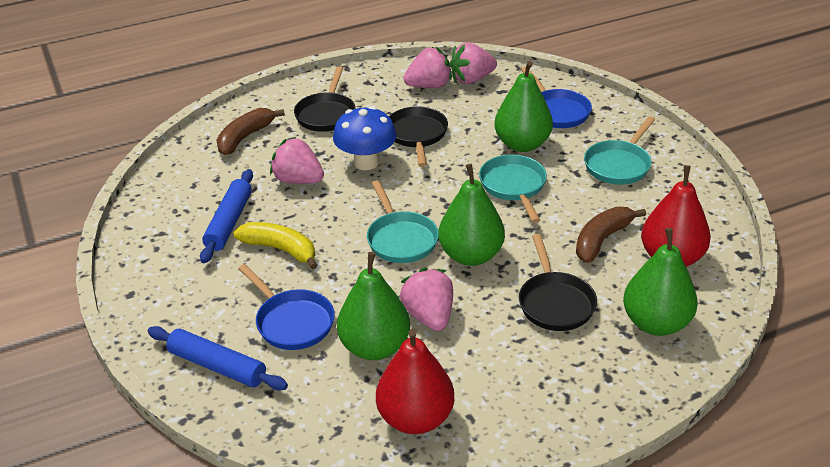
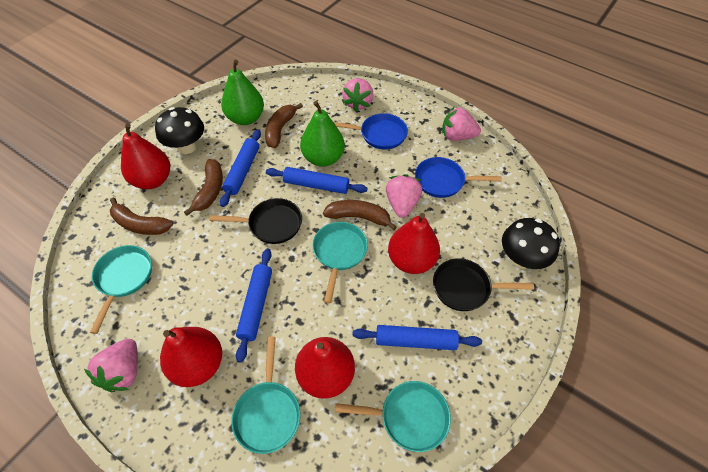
black mushroom: 0 -> 2
black pan: 3 -> 2
blue mushroom: 1 -> 0
blue rolling pin: 2 -> 4
brown banana: 2 -> 4
green pear: 4 -> 2
red pear: 2 -> 4
turquoise pan: 3 -> 4
yellow banana: 1 -> 0

